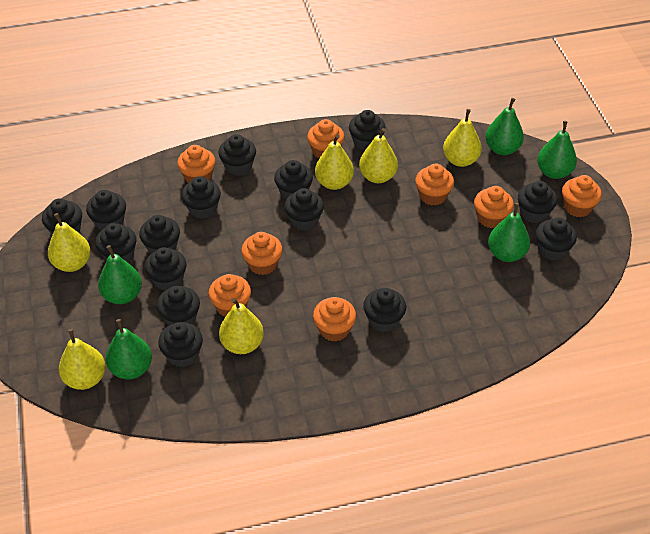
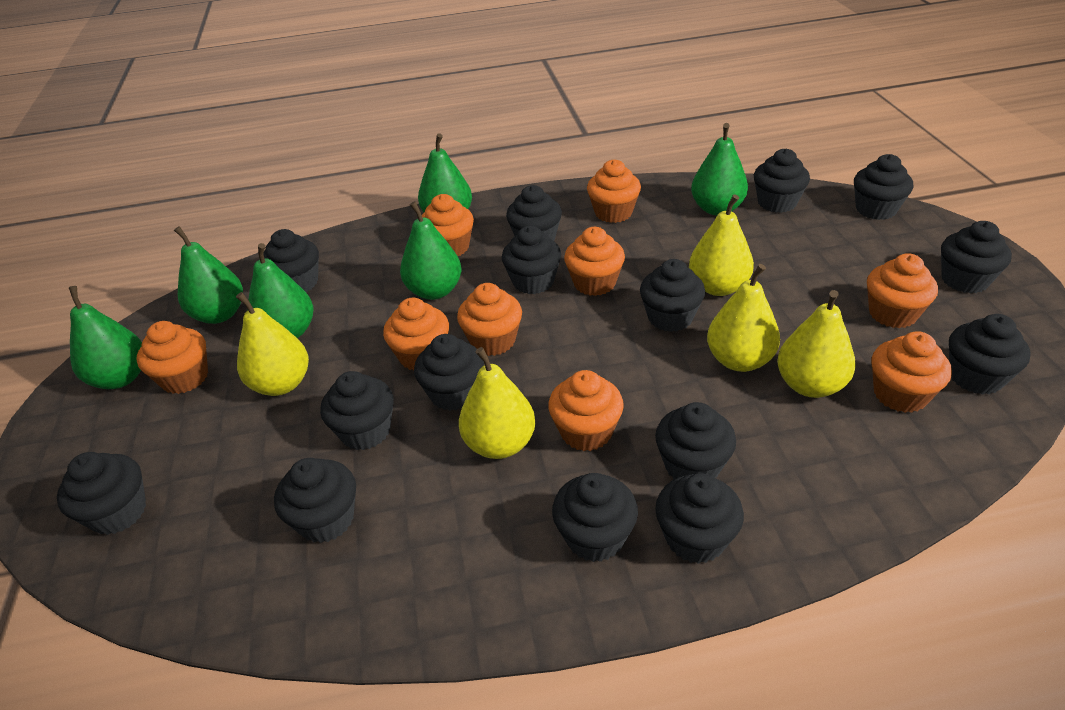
green pear: 5 -> 6
orange cupcake: 8 -> 9
yellow pear: 6 -> 5

